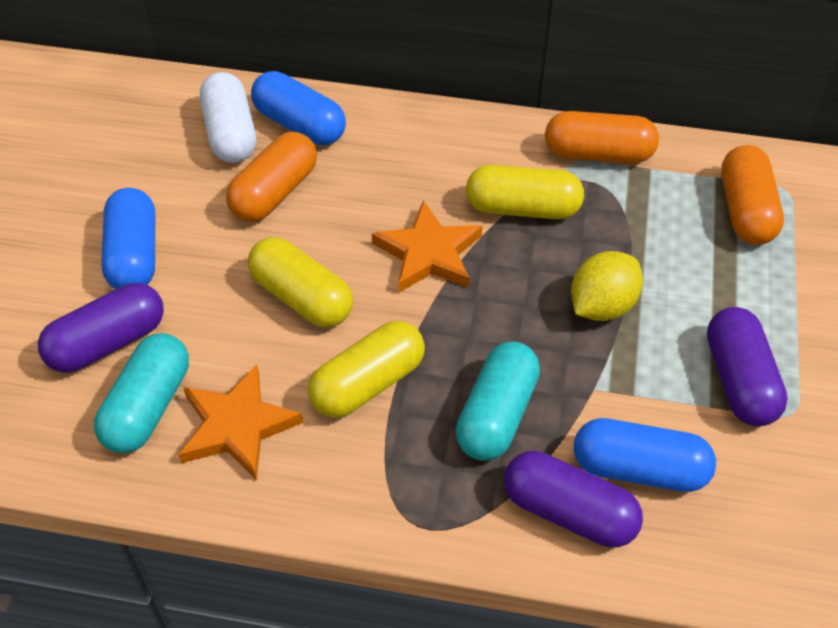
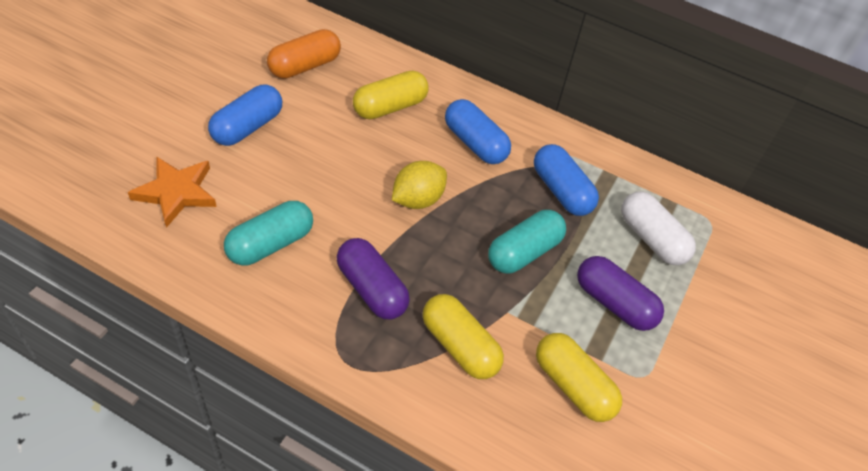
orange capsule: 3 -> 1
orange star: 2 -> 1
purple capsule: 3 -> 2

